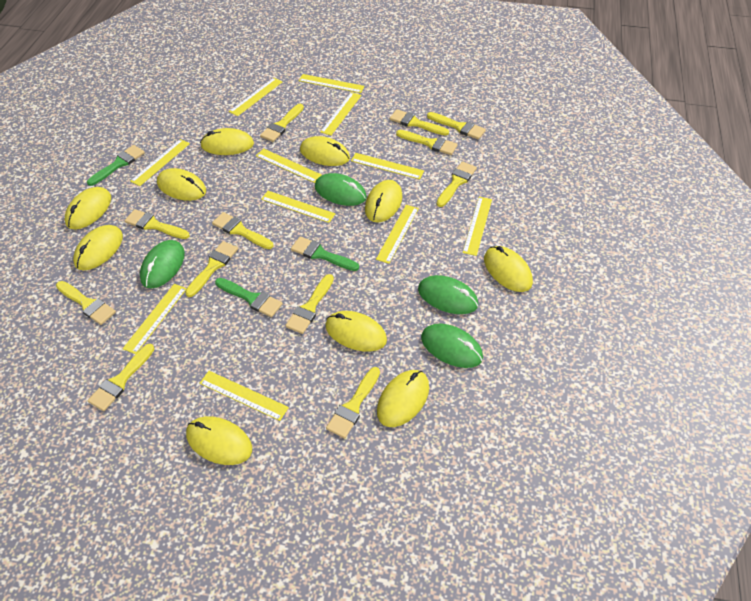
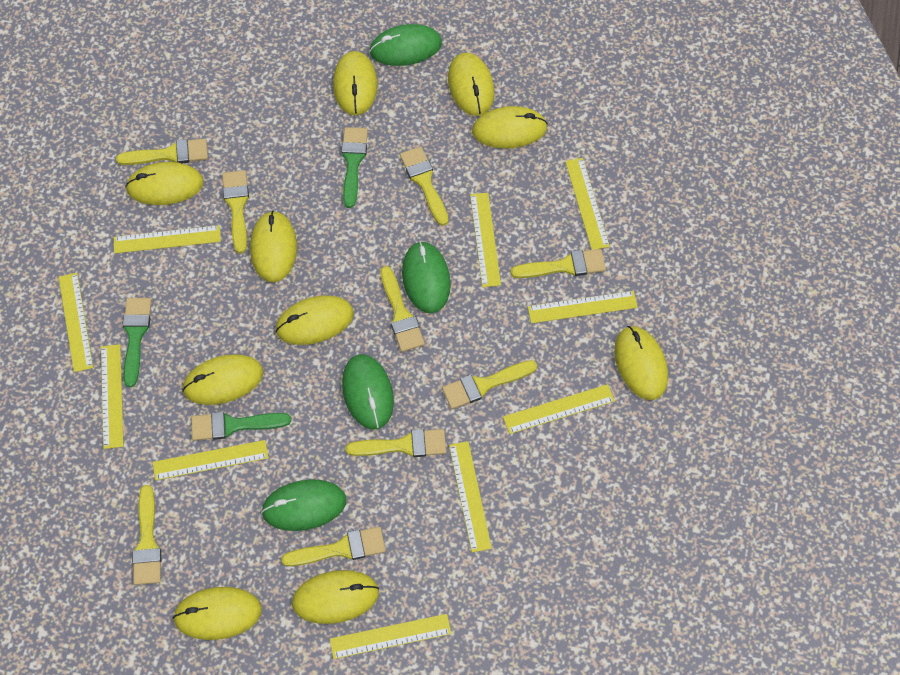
yellow brush: 12 -> 9
yellow ruler: 11 -> 10

